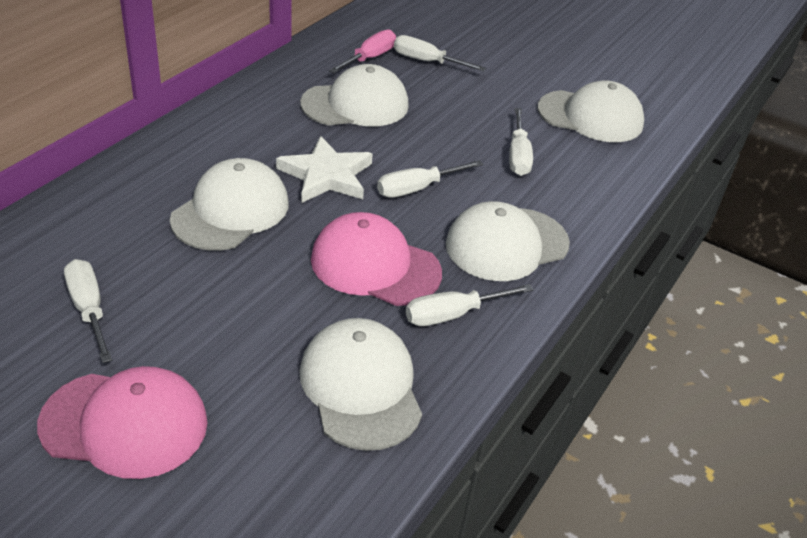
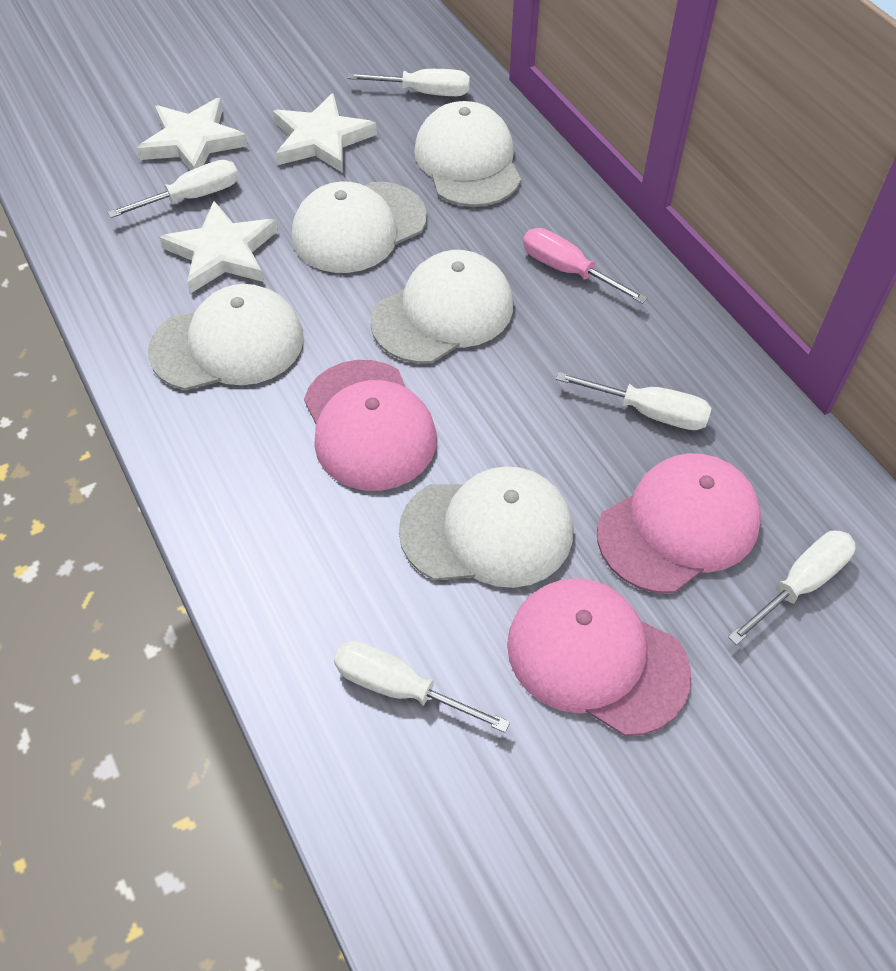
pink cap: 2 -> 3
white star: 1 -> 3

